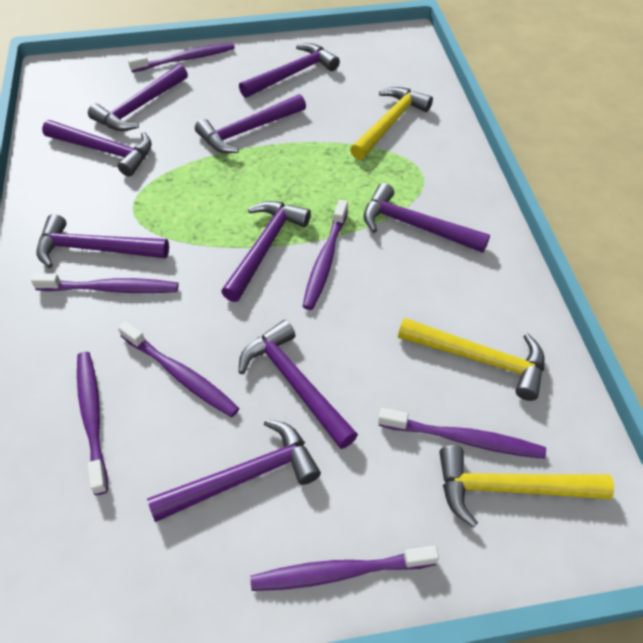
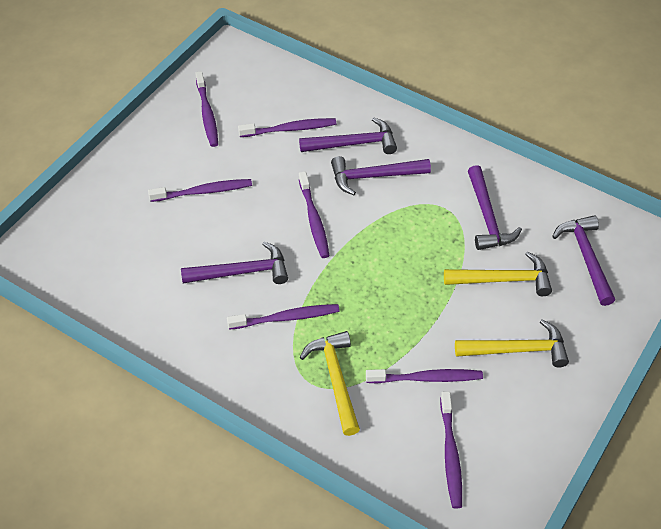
purple hammer: 9 -> 5

